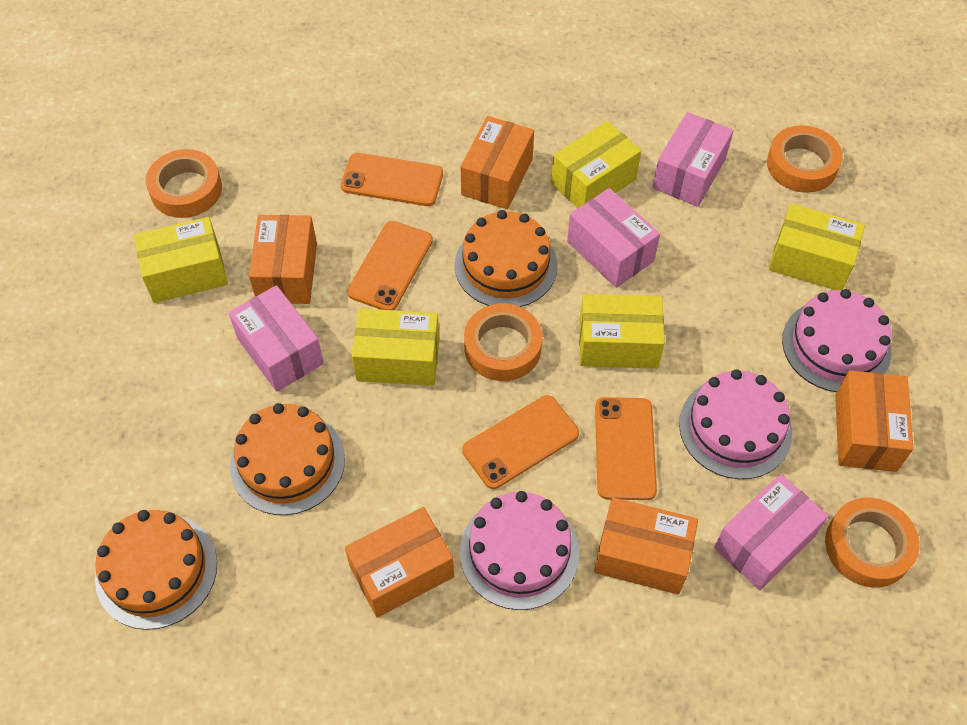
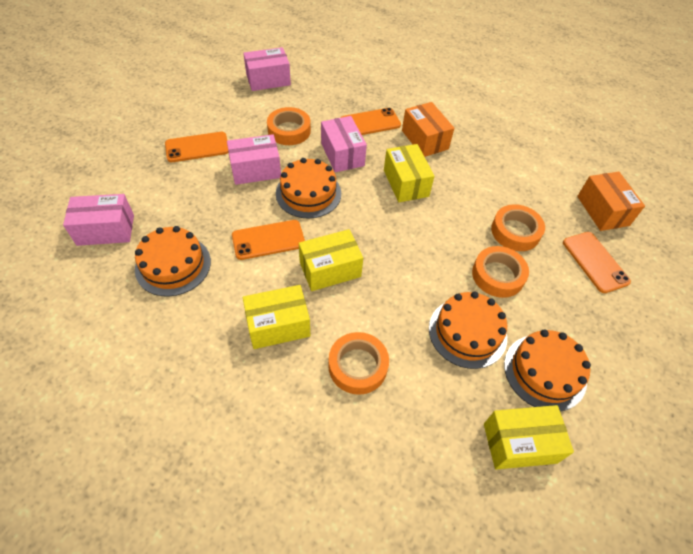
orange box: 5 -> 2
orange cake: 3 -> 4
pink cake: 3 -> 0
yellow box: 5 -> 4

